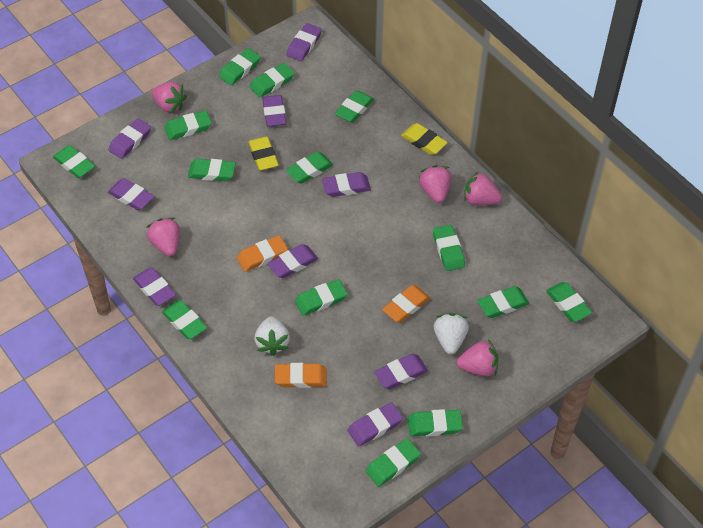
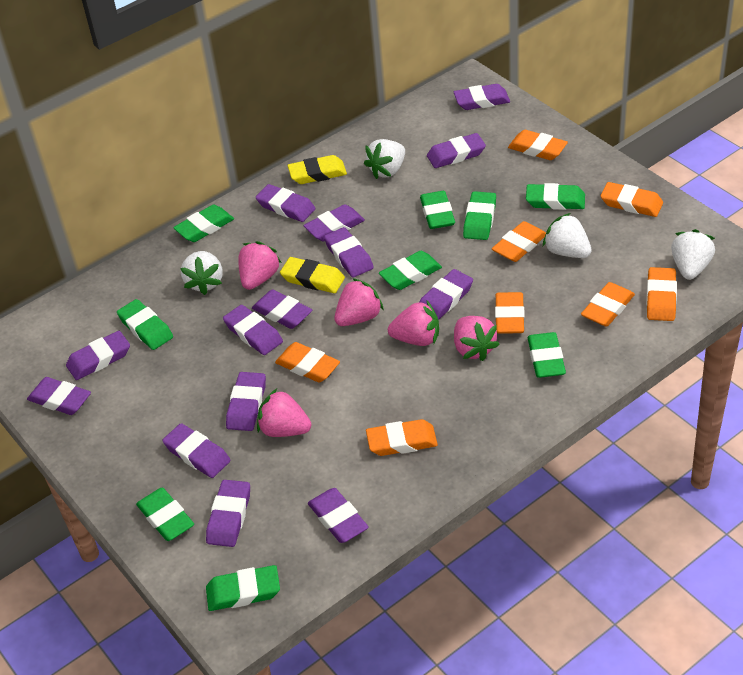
green eraser: 14 -> 9
orange eraser: 3 -> 8
purple eraser: 9 -> 14
white strawberry: 2 -> 4

